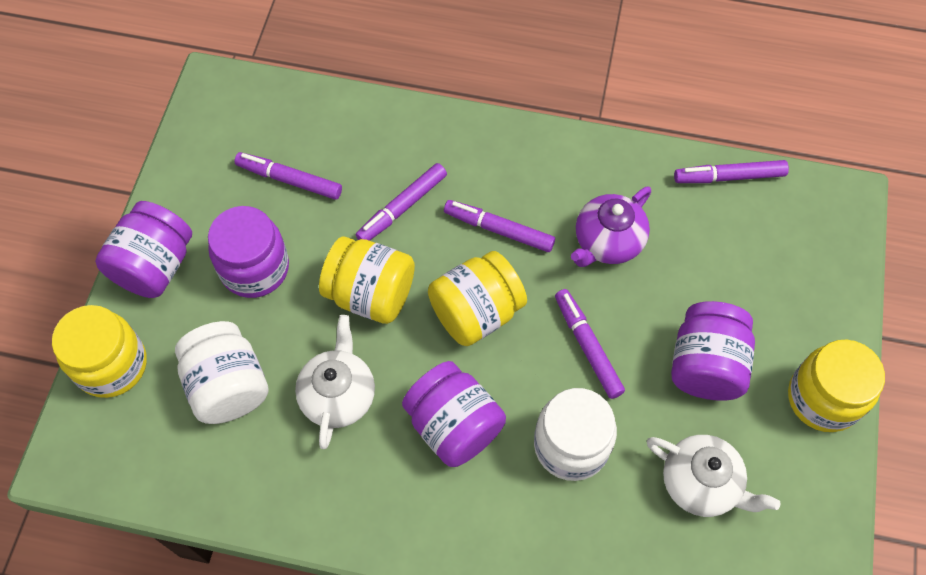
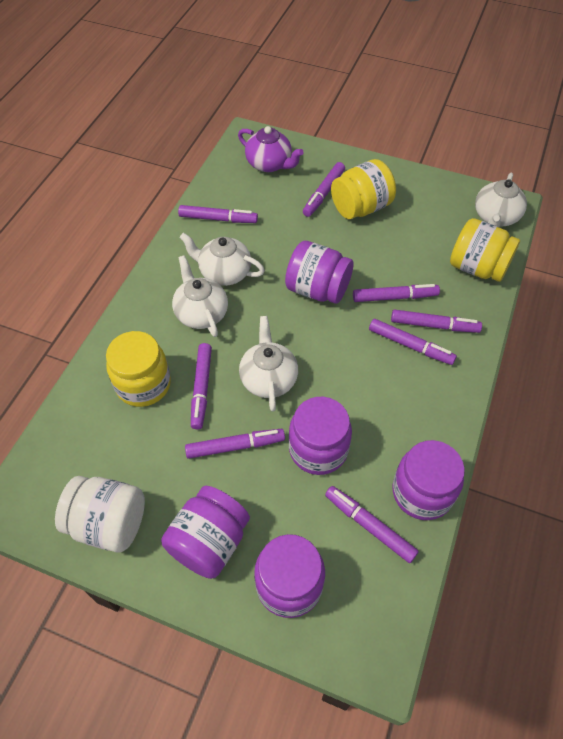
purple jar: 4 -> 5
purple marker: 5 -> 8
white jar: 2 -> 1
white teapot: 2 -> 4
yellow jar: 4 -> 3

